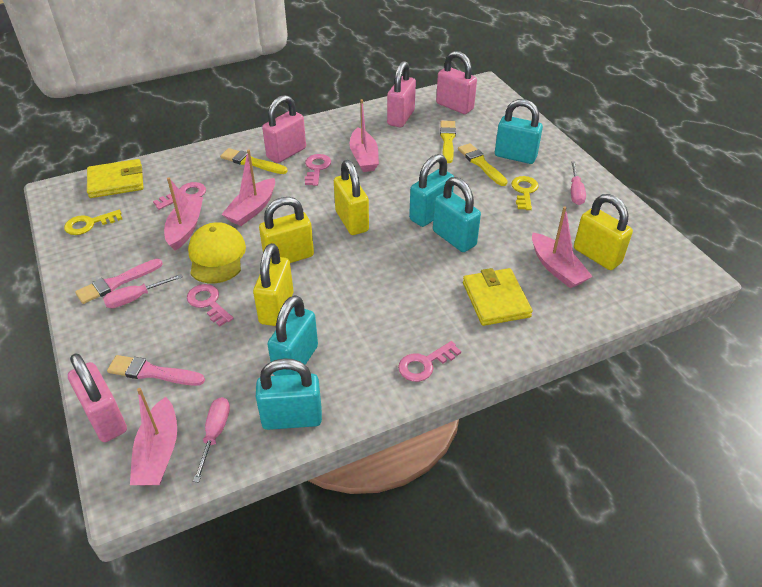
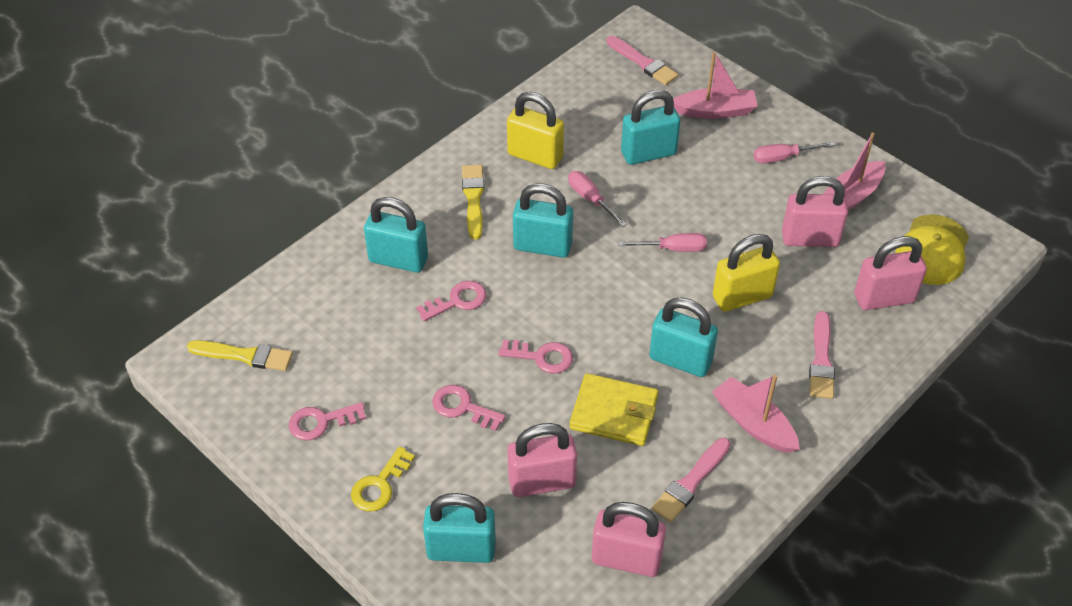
pink boat: 5 -> 3
pink brush: 2 -> 3
yellow brush: 3 -> 2
yellow key: 2 -> 1
yellow padlock: 4 -> 2
yellow wallet: 2 -> 1

